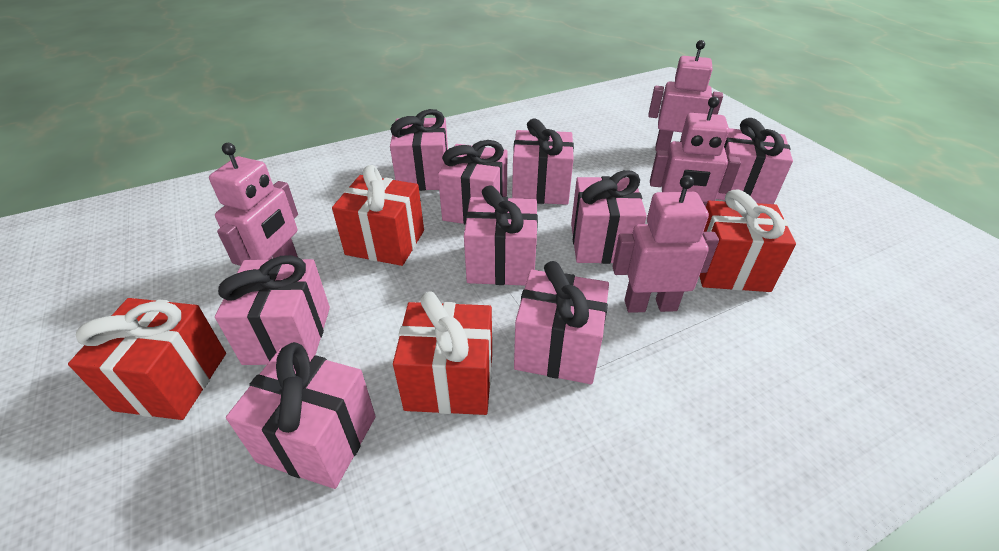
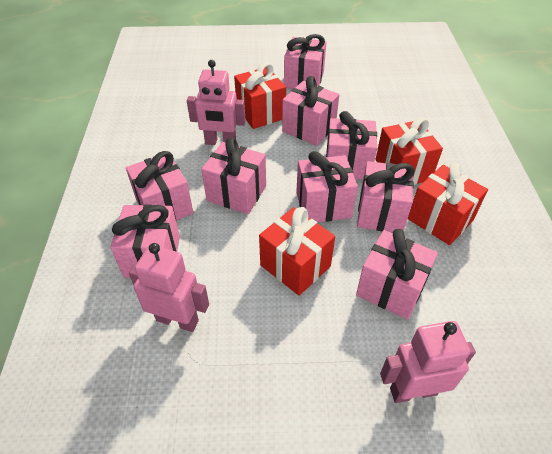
pink robot: 4 -> 3

